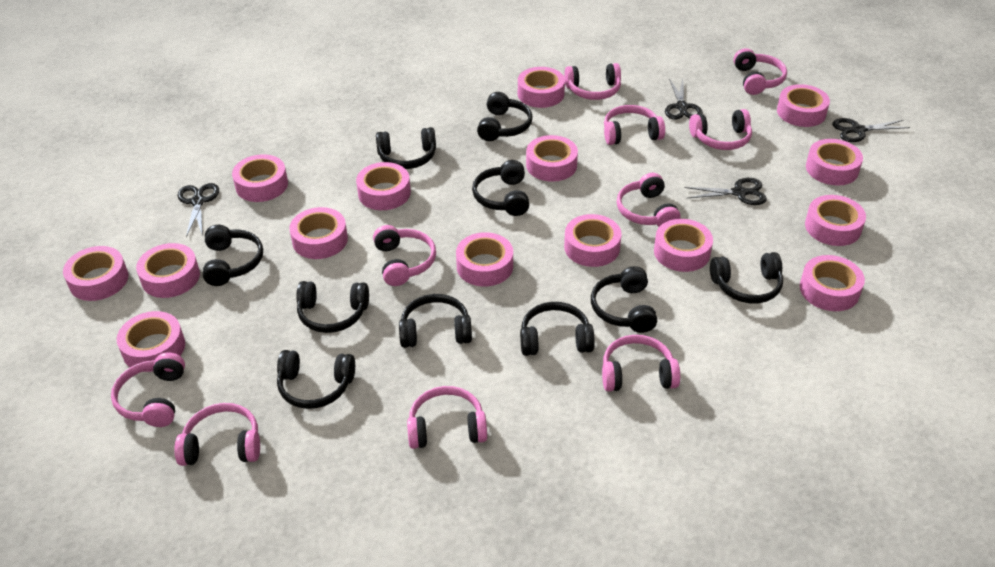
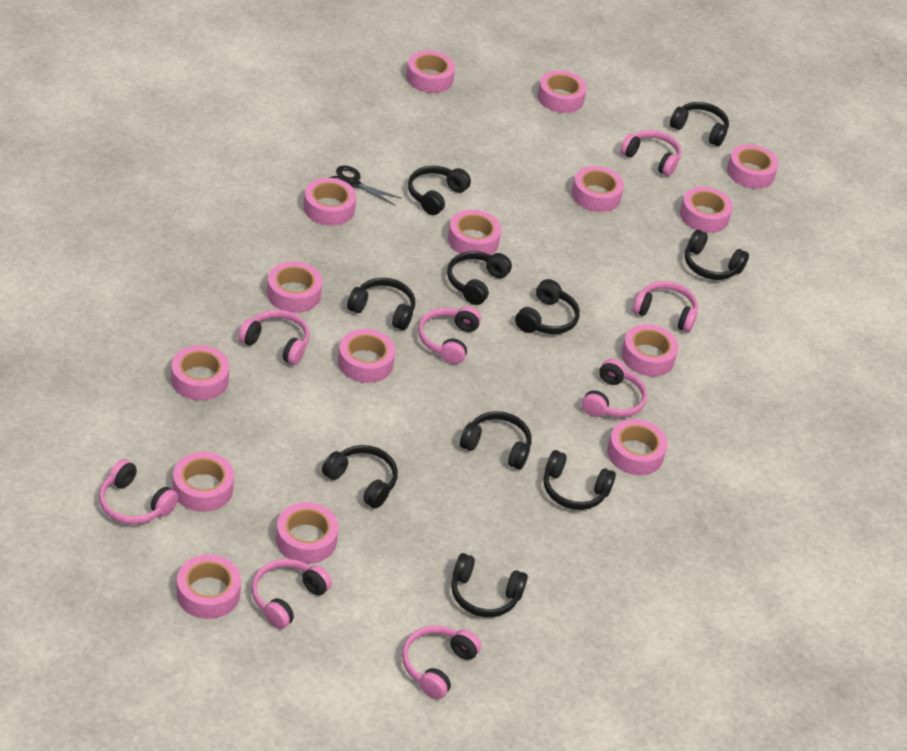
black scissors: 4 -> 1
pink headphones: 10 -> 8

